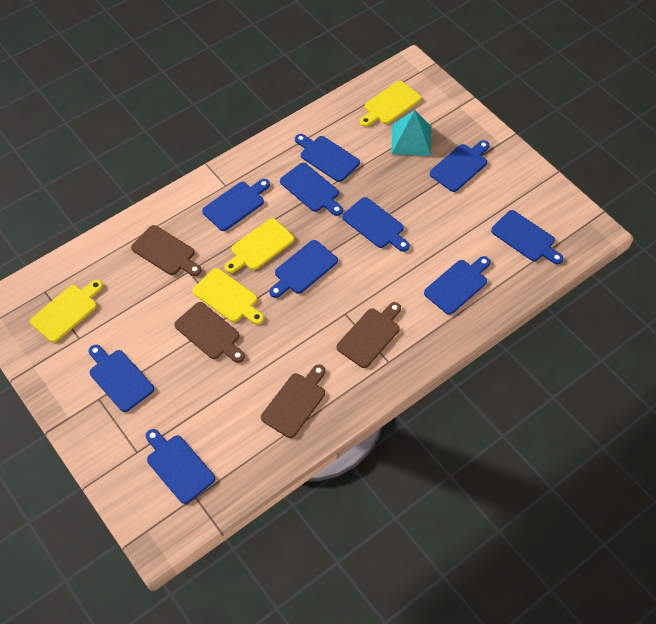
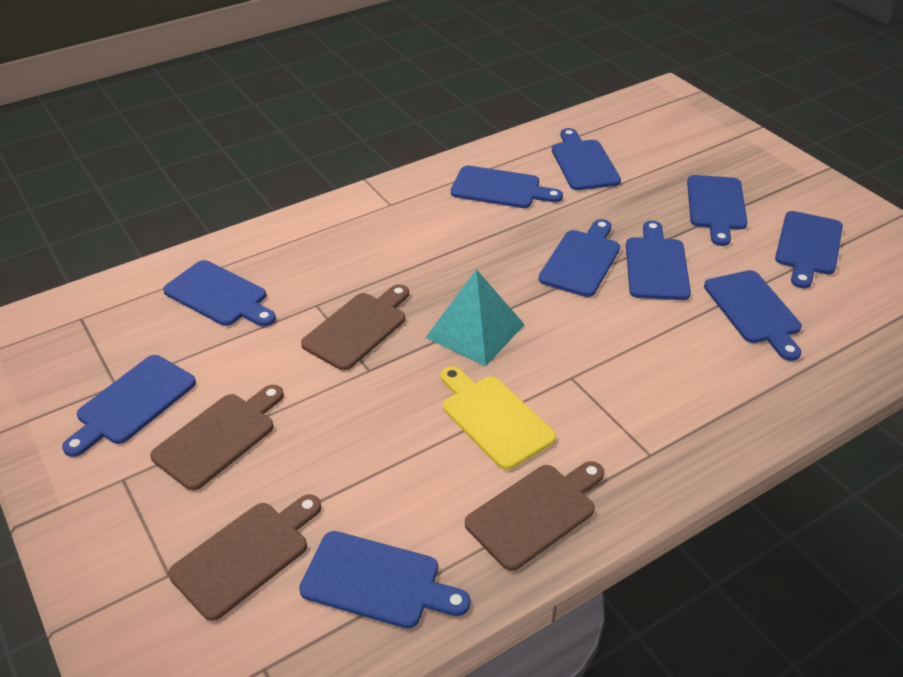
yellow cutting board: 4 -> 1

